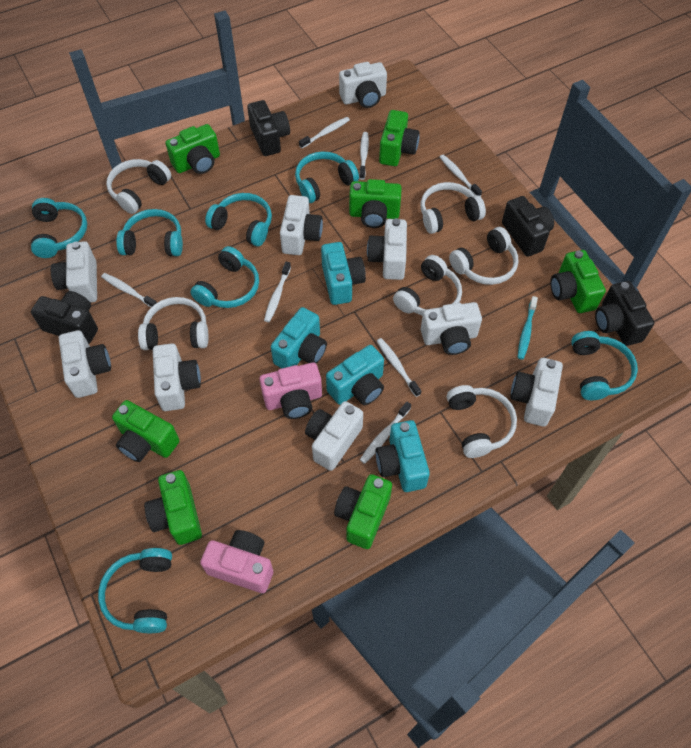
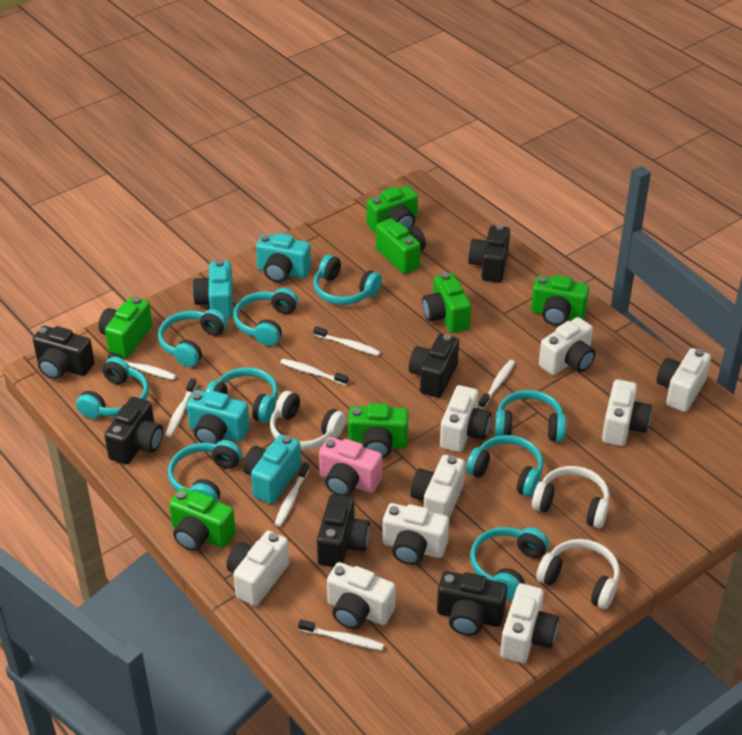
black camera: 4 -> 6
pink camera: 2 -> 1
turquoise headphones: 7 -> 9
turquoise toothbrush: 1 -> 0
white headphones: 6 -> 3

